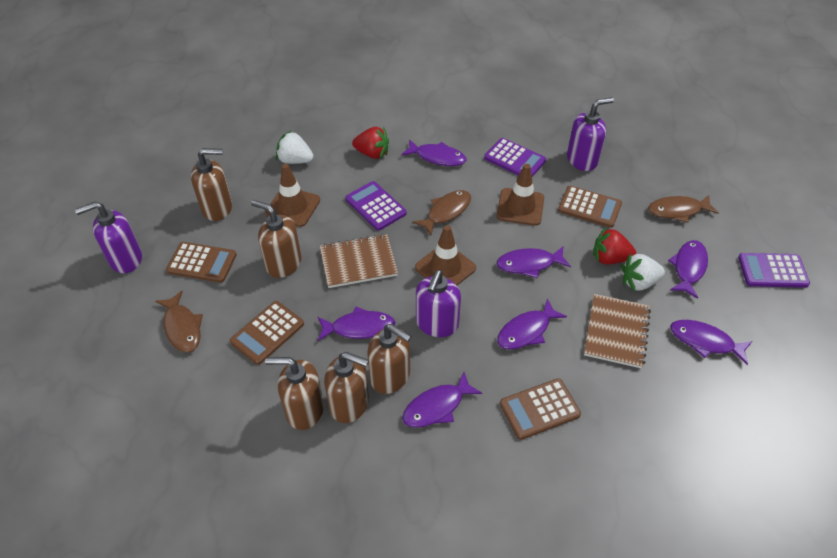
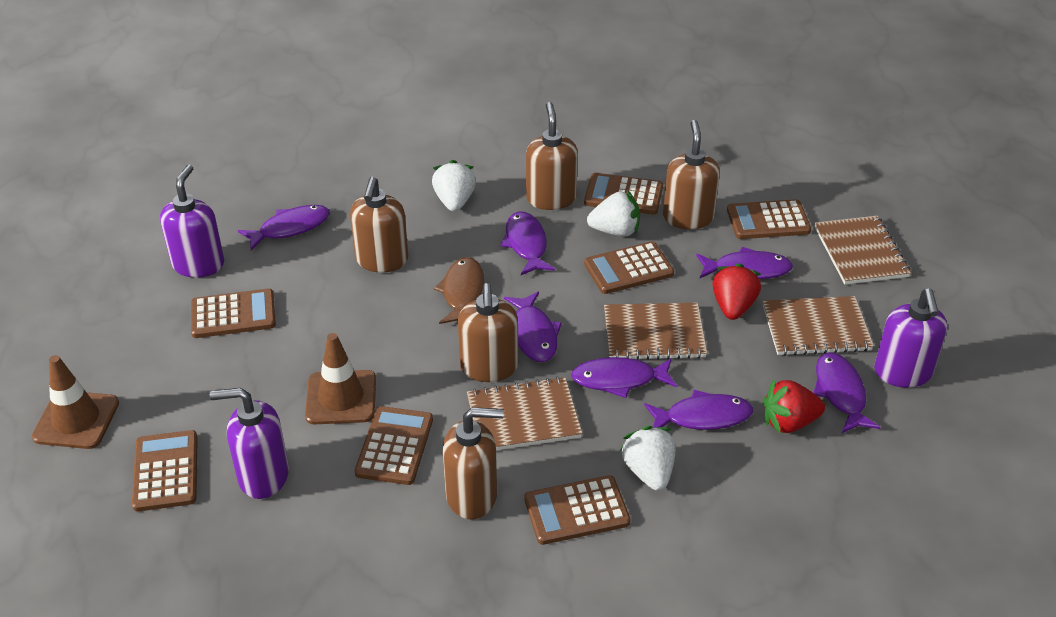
brown calculator: 4 -> 7
brown fish: 3 -> 1
brown notebook: 2 -> 4
brown traffic cone: 3 -> 2
purple calculator: 3 -> 0
white strawberry: 2 -> 3

